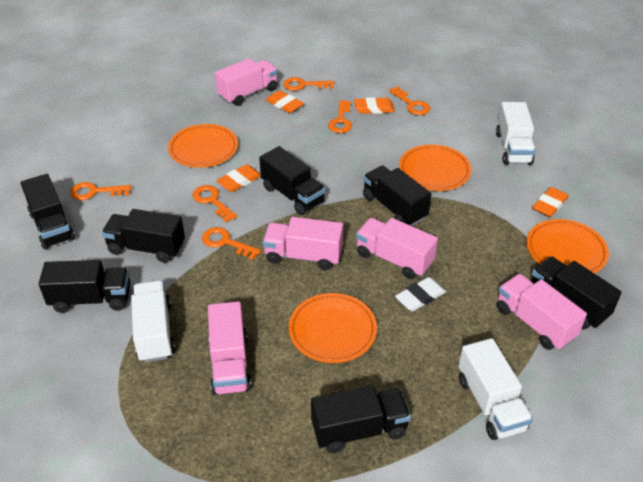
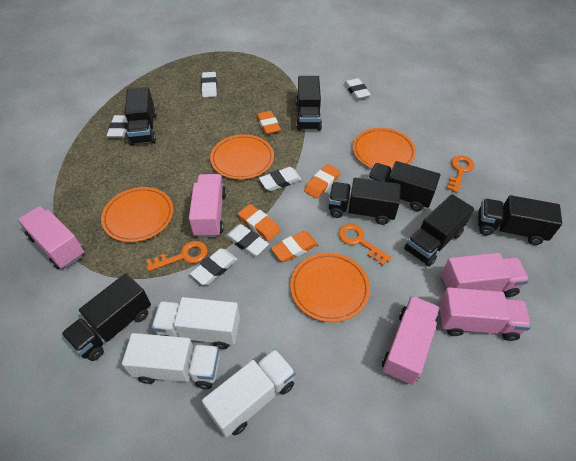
orange key: 6 -> 3
white eraser: 1 -> 6

